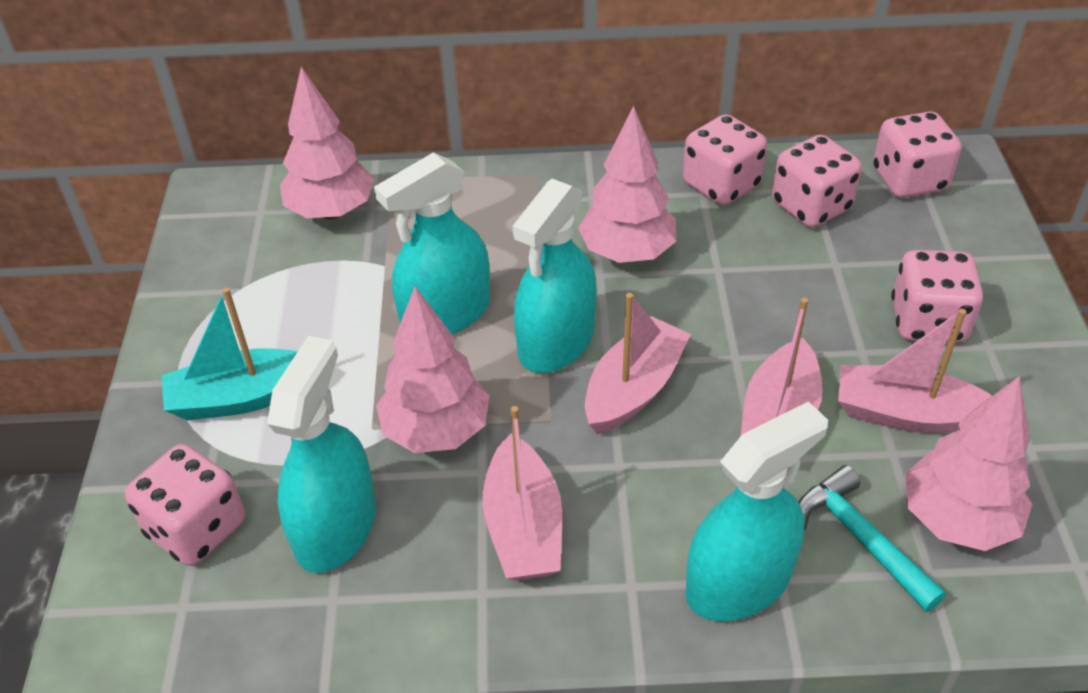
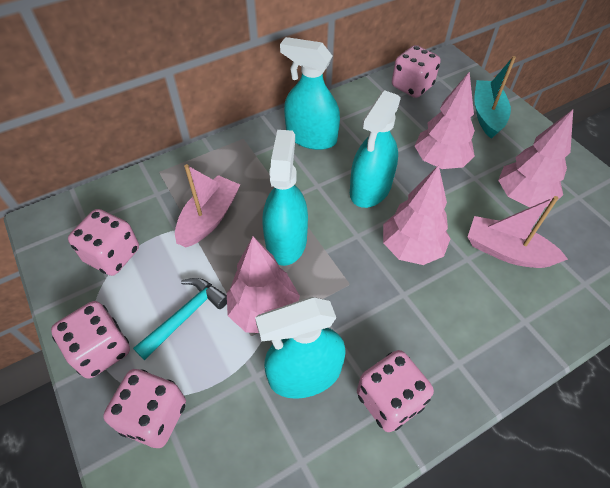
pink boat: 4 -> 2

